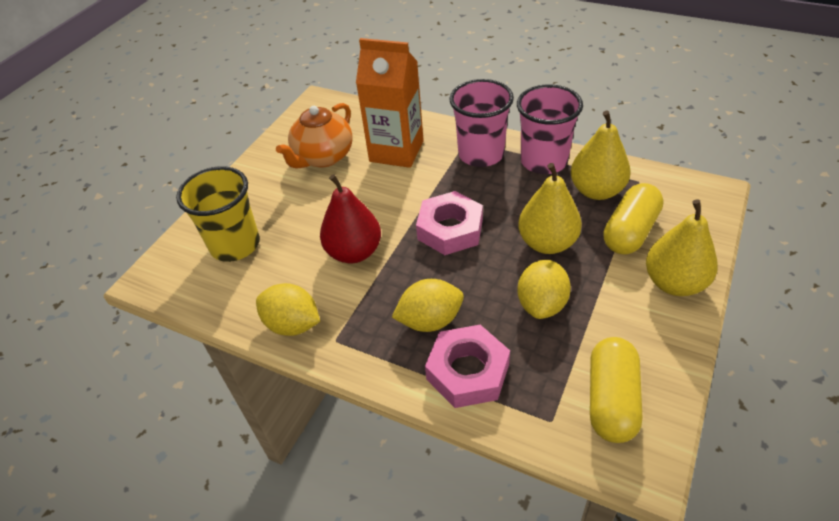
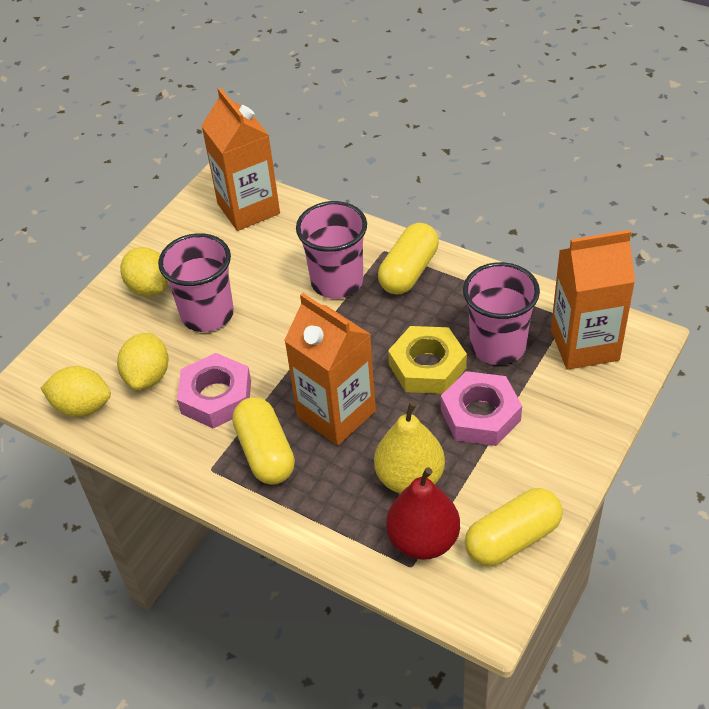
orange carton: 1 -> 3
orange teapot: 1 -> 0
pink cup: 2 -> 3
yellow capsule: 2 -> 3
yellow cup: 1 -> 0
yellow nut: 0 -> 1
yellow pear: 3 -> 1

